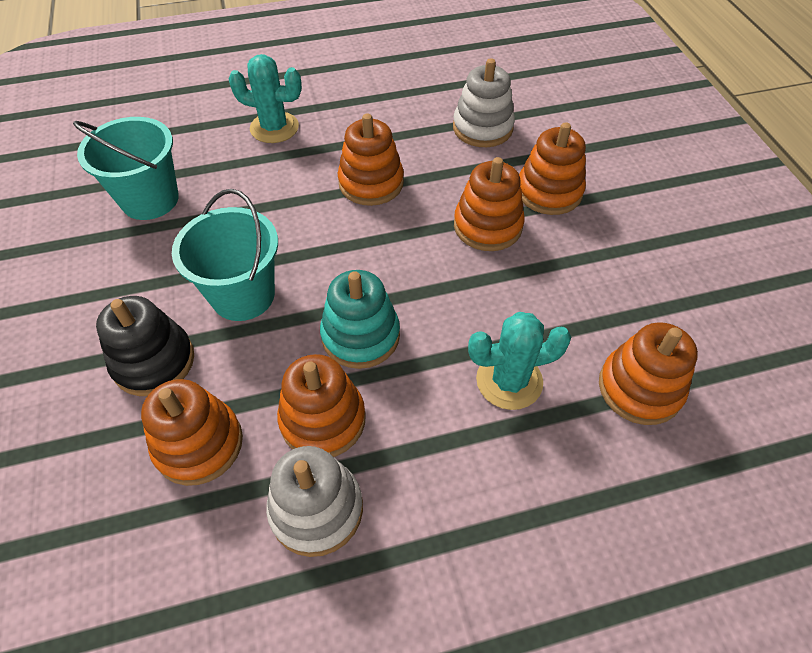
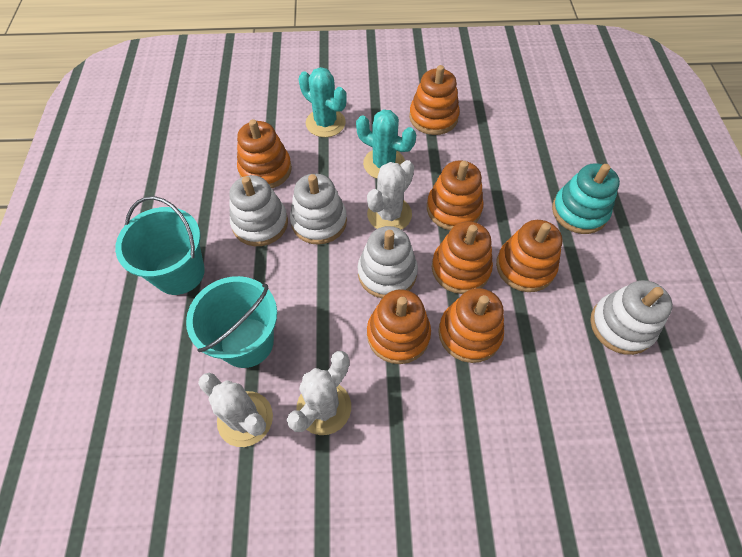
black stacking toy: 1 -> 0
orange stacking toy: 6 -> 7
white cactus: 0 -> 3
white stacking toy: 2 -> 4

